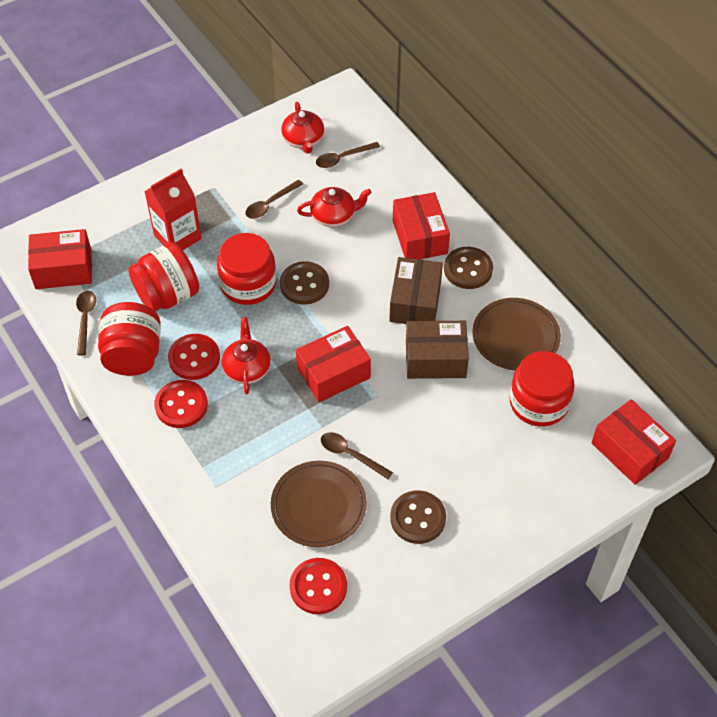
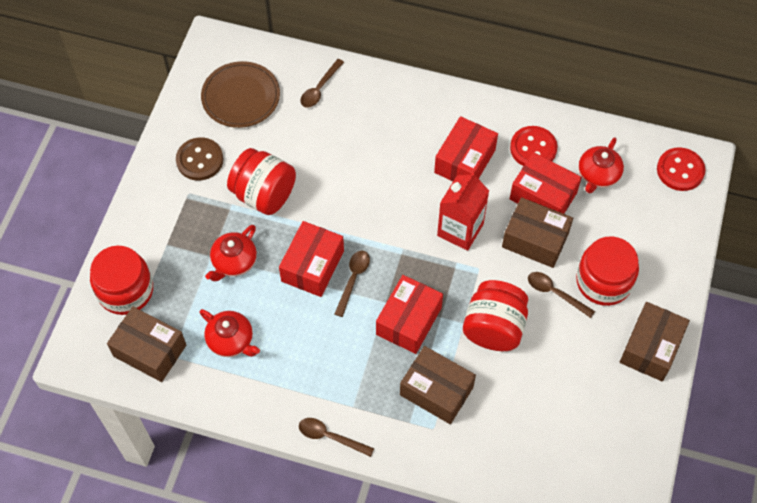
brown box: 2 -> 4
brown button: 3 -> 1
brown plate: 2 -> 1
red button: 3 -> 2

